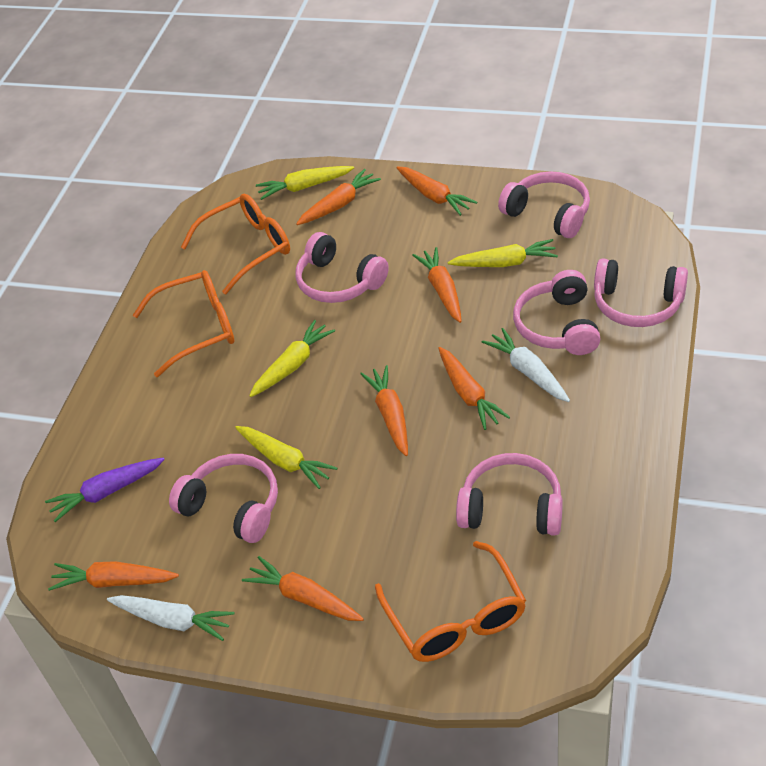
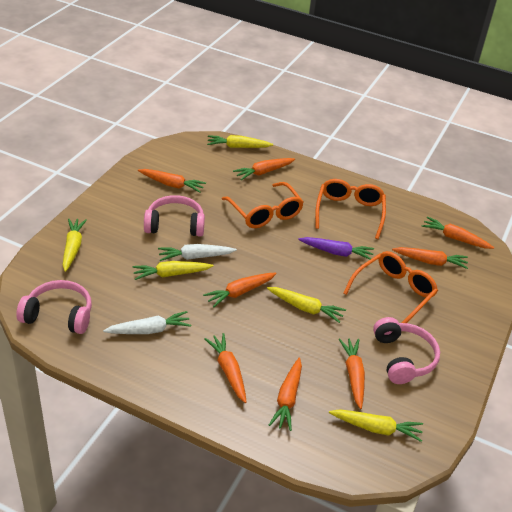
orange carrot: 7 -> 8
pink headphones: 6 -> 3
yellow carrot: 4 -> 5

